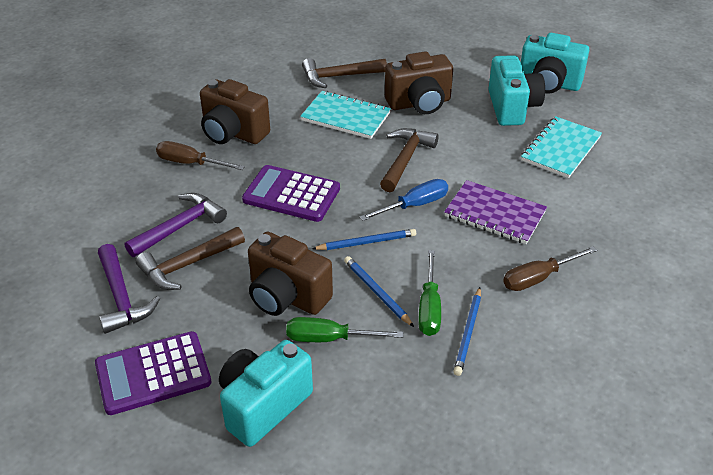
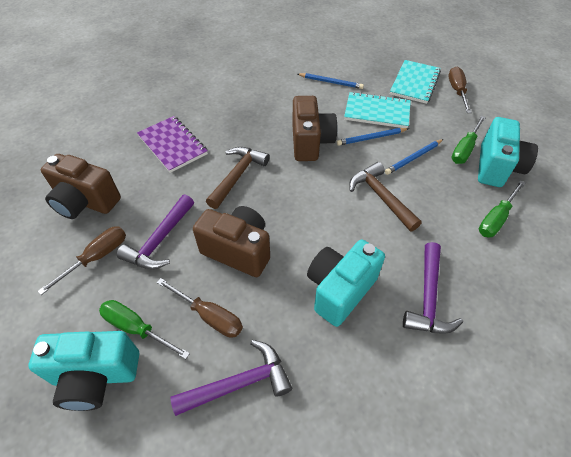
blue screwdriver: 1 -> 0
brown hammer: 3 -> 2
brown screwdriver: 2 -> 3
green screwdriver: 2 -> 3
purple calculator: 2 -> 0
purple hammer: 2 -> 3

